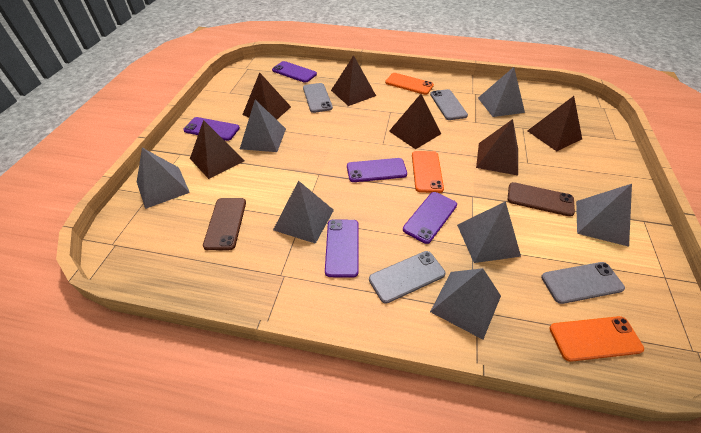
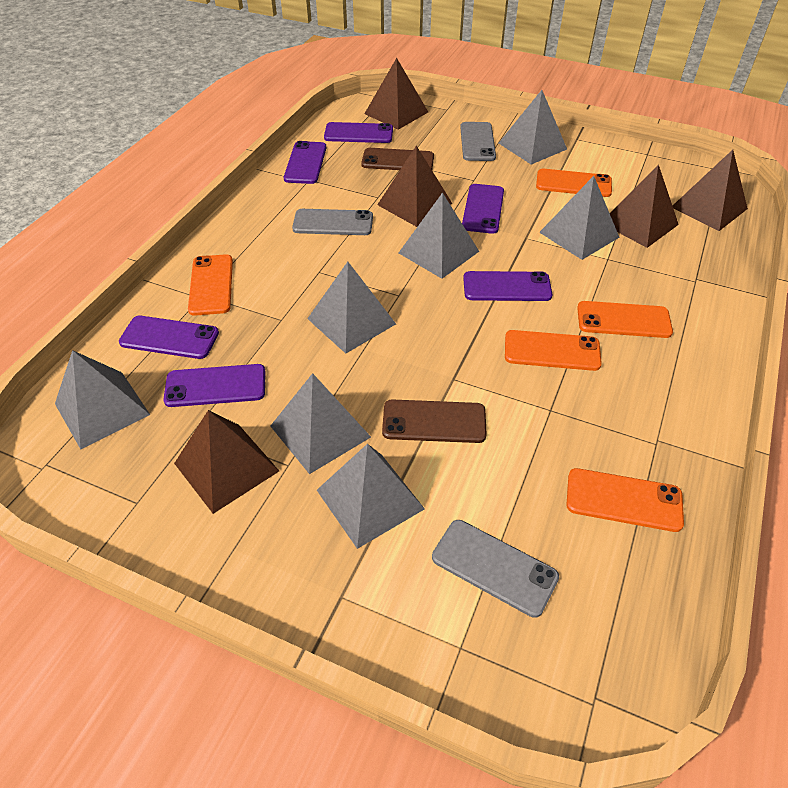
brown pyramid: 6 -> 5
grey phone: 4 -> 3
orange phone: 3 -> 5
purple phone: 5 -> 6

